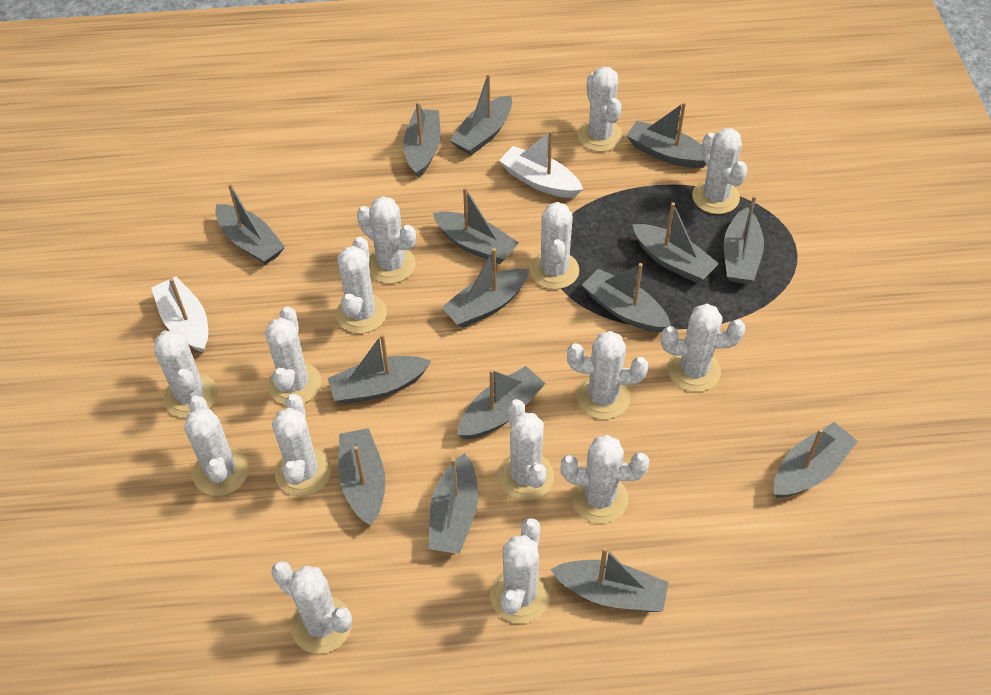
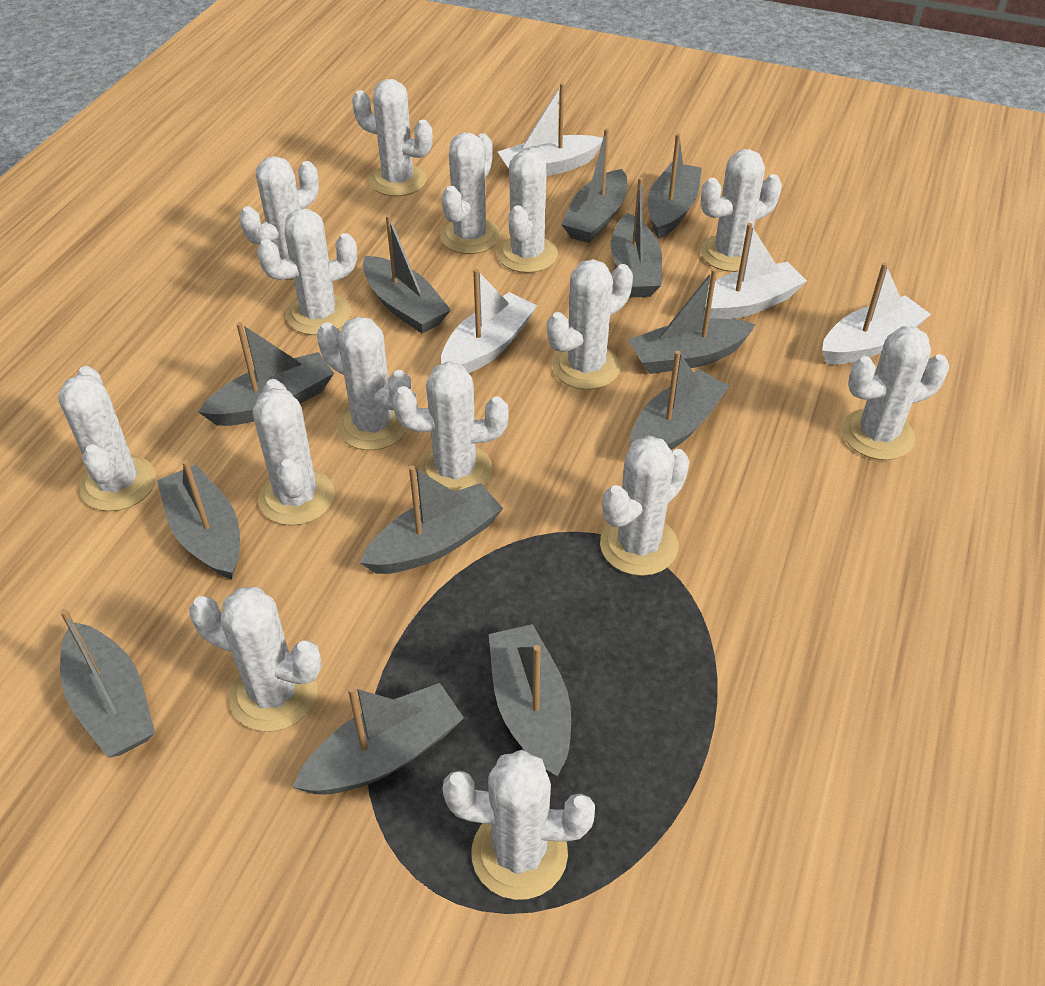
grey boat: 15 -> 12
white boat: 2 -> 4

